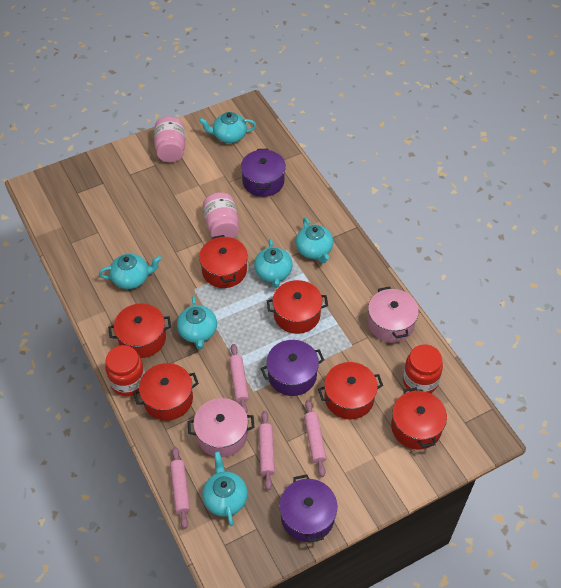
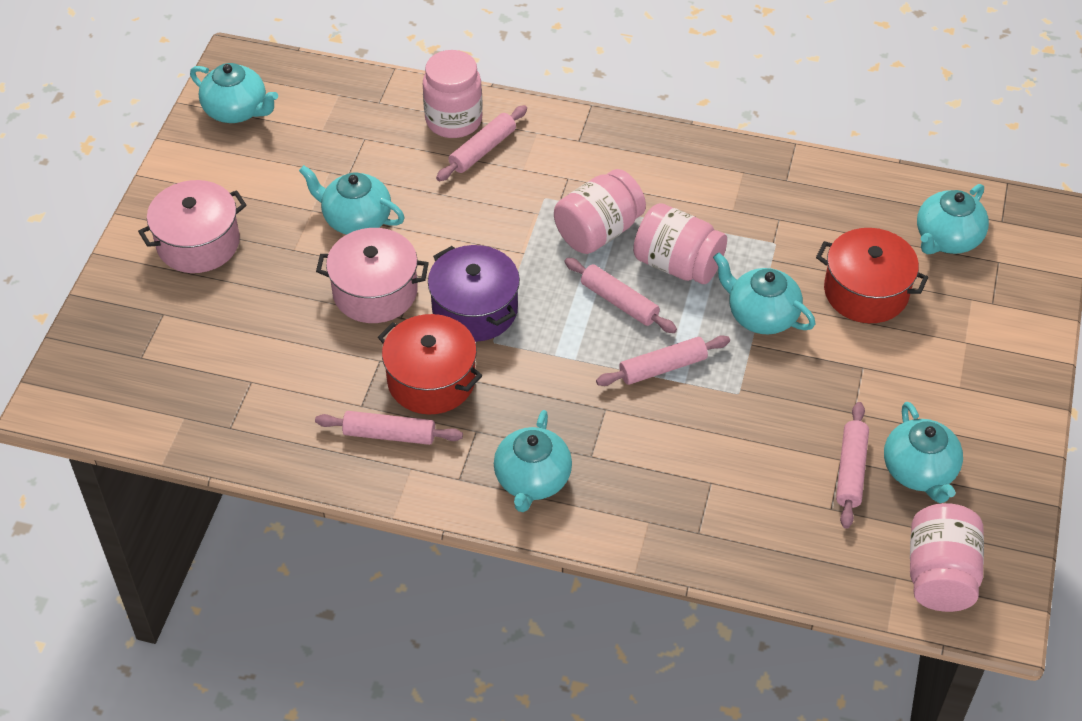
pink jar: 2 -> 4
pink rolling pin: 4 -> 5
purple pot: 3 -> 1
red jar: 2 -> 0
red pot: 6 -> 2

